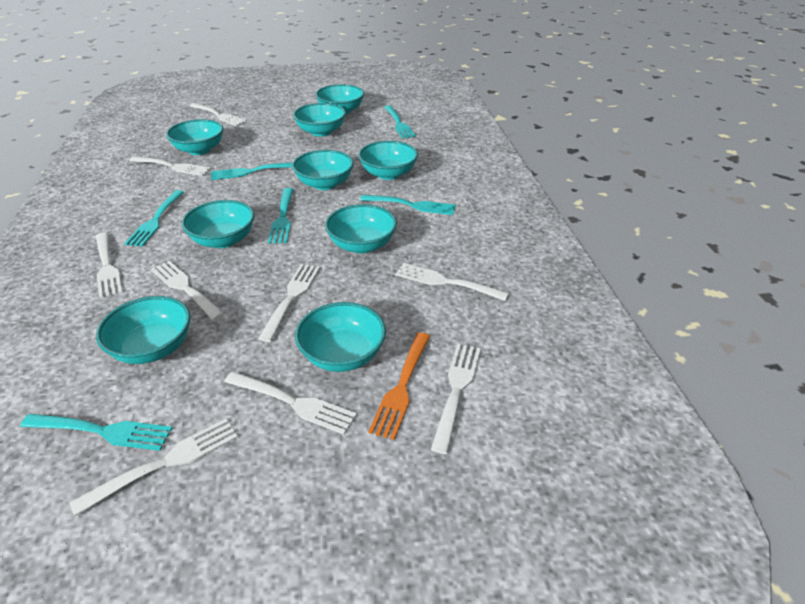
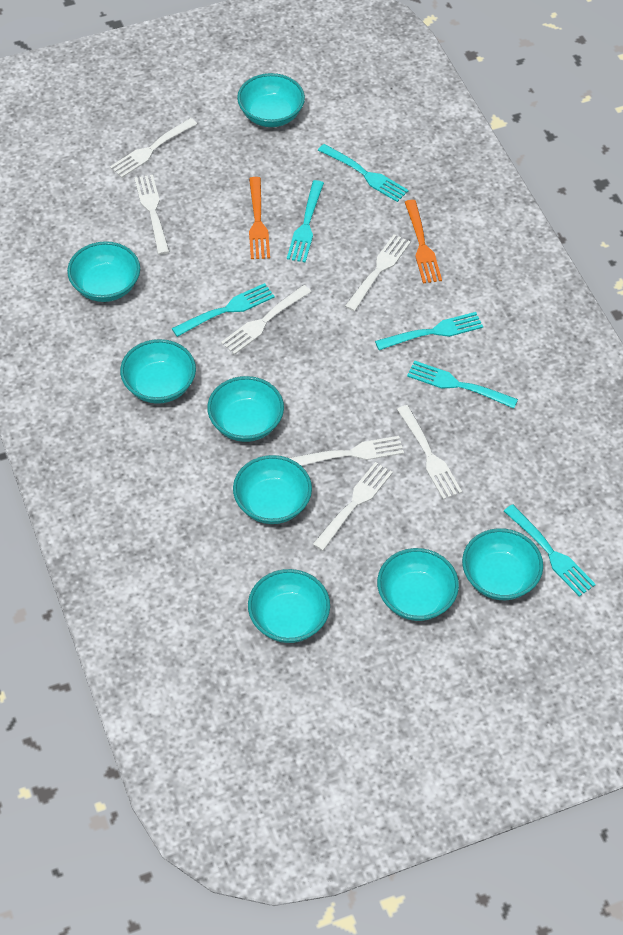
orange fork: 1 -> 2
turquoise bowl: 9 -> 8
white fork: 9 -> 7

